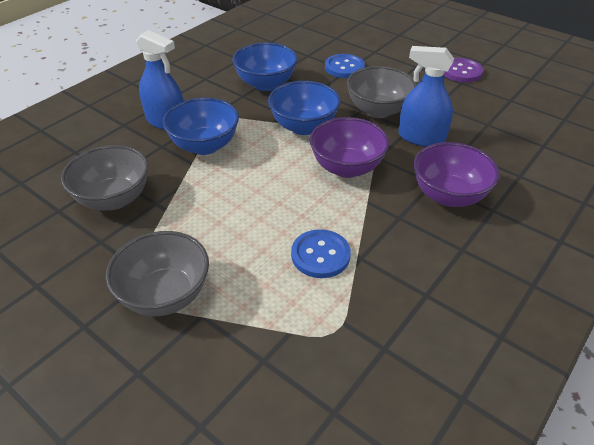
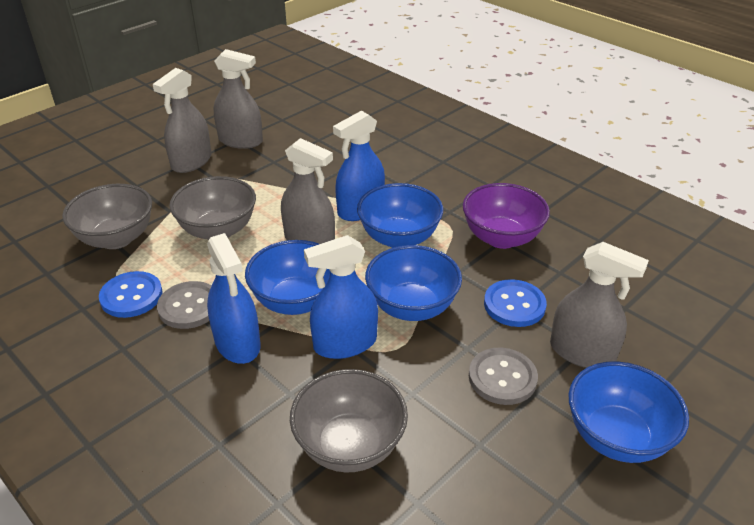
blue bowl: 3 -> 4
blue spray bottle: 2 -> 3
grey button: 0 -> 2
grey spray bottle: 0 -> 4
purple bowl: 2 -> 1
purple button: 1 -> 0

